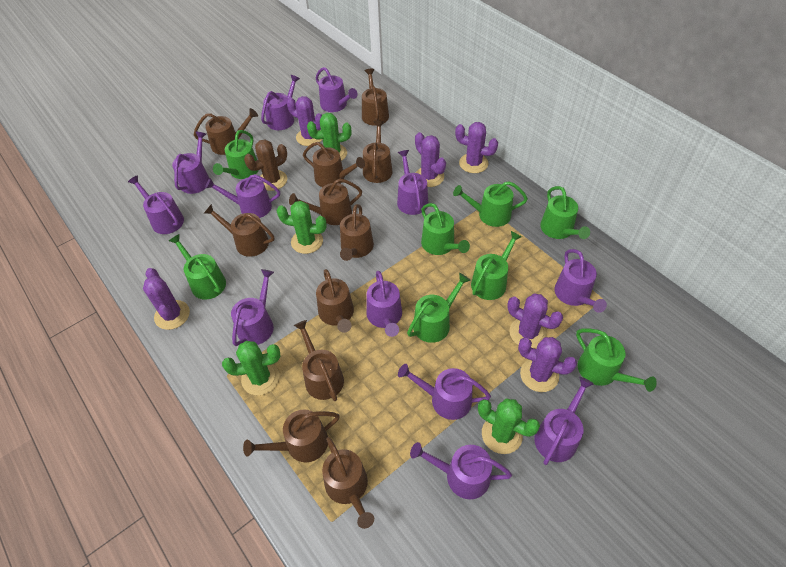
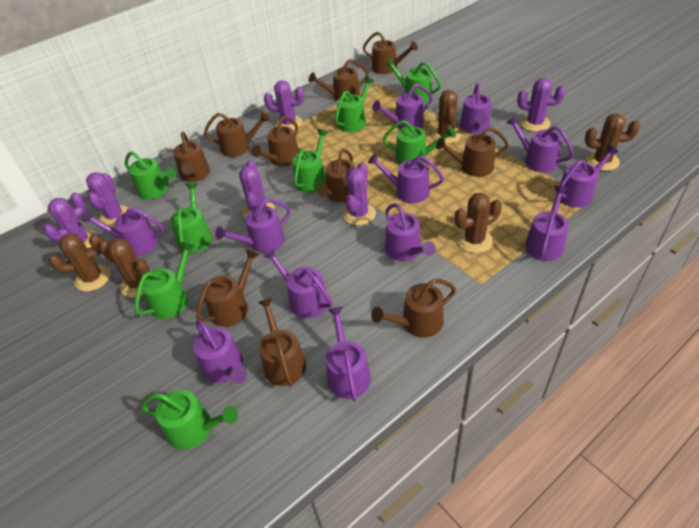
brown cactus: 1 -> 5
brown watering can: 11 -> 10
green cactus: 4 -> 0

